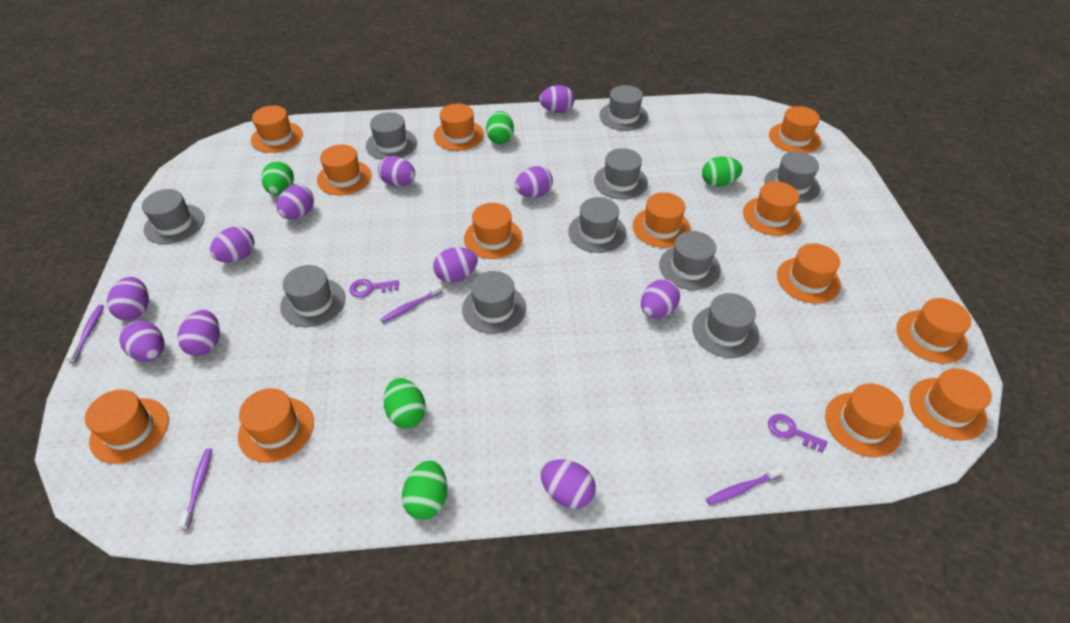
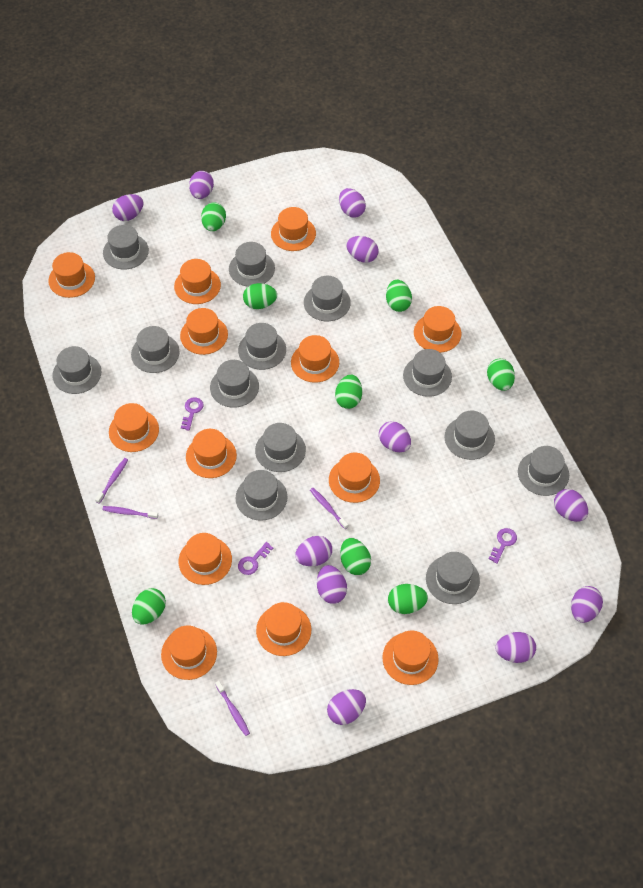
green egg: 5 -> 8
grey hat: 10 -> 13
purple key: 2 -> 3

